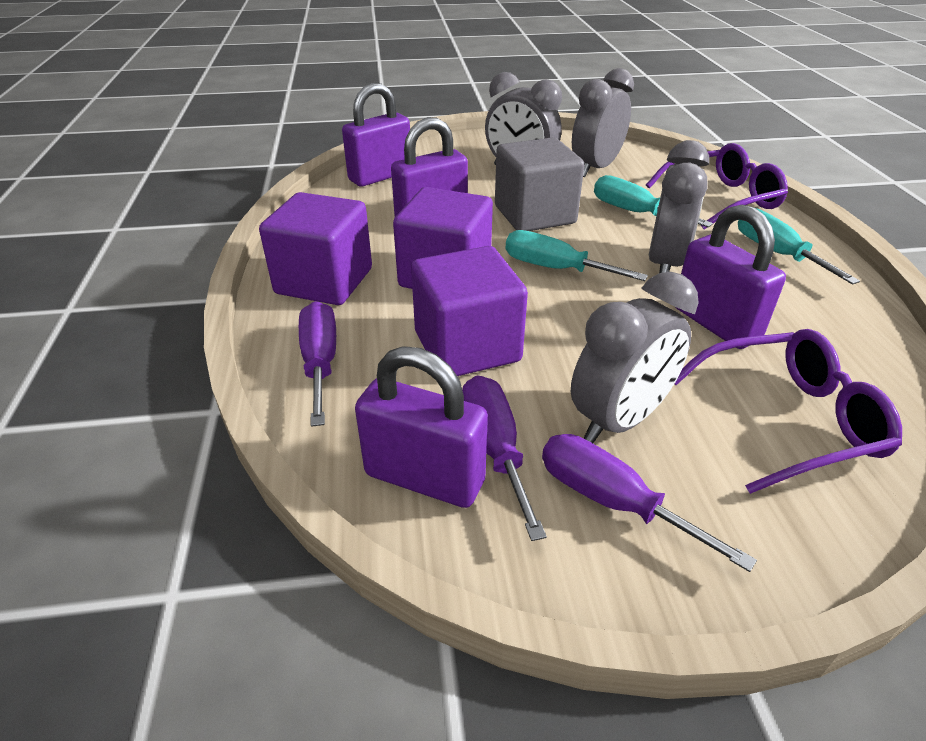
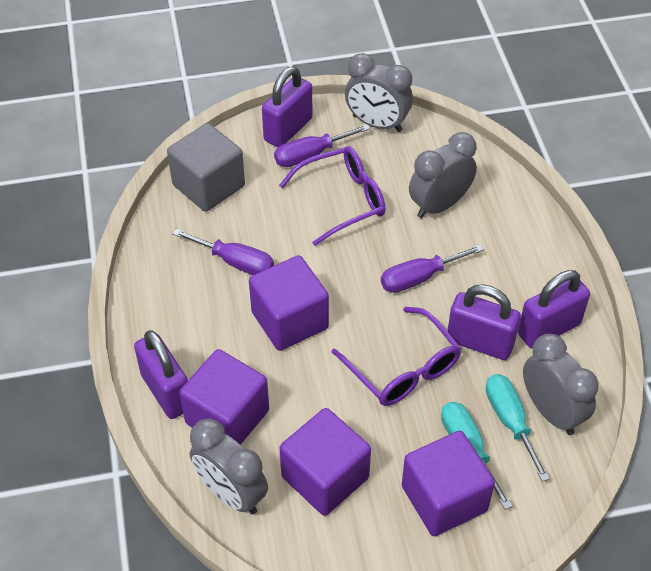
purple cube: 3 -> 4
turquoise screwdriver: 3 -> 2

